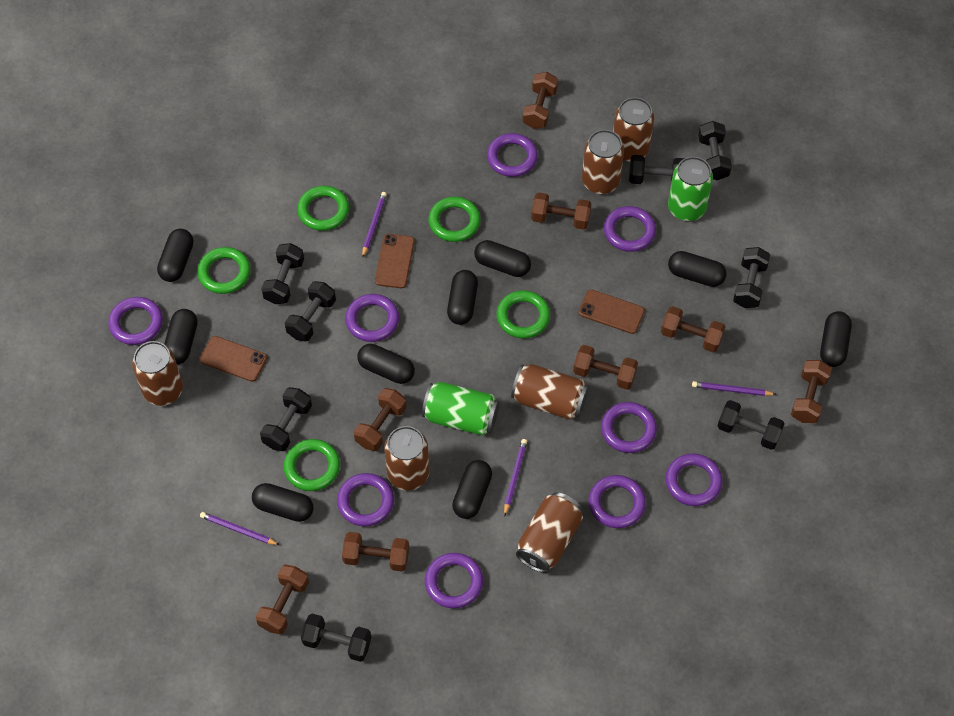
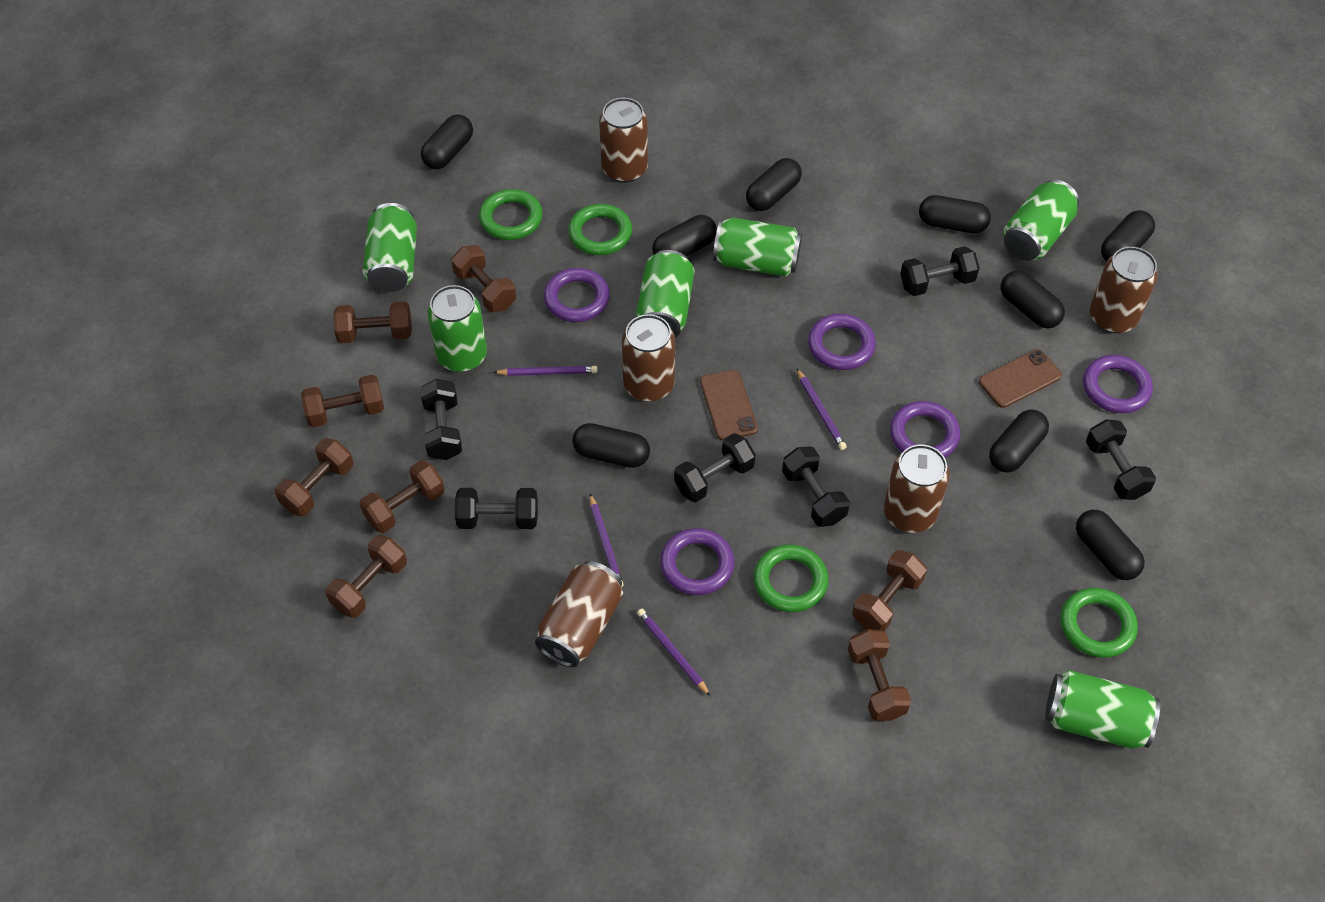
black dumbbell: 8 -> 6
brown can: 6 -> 5
brown phone: 3 -> 2
green can: 2 -> 6
green ring: 5 -> 4
purple ring: 9 -> 5

